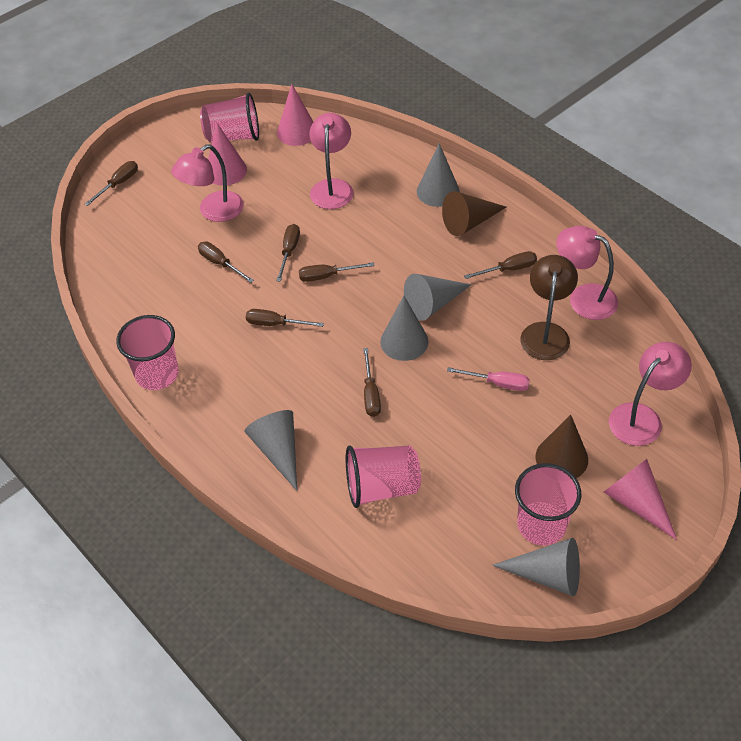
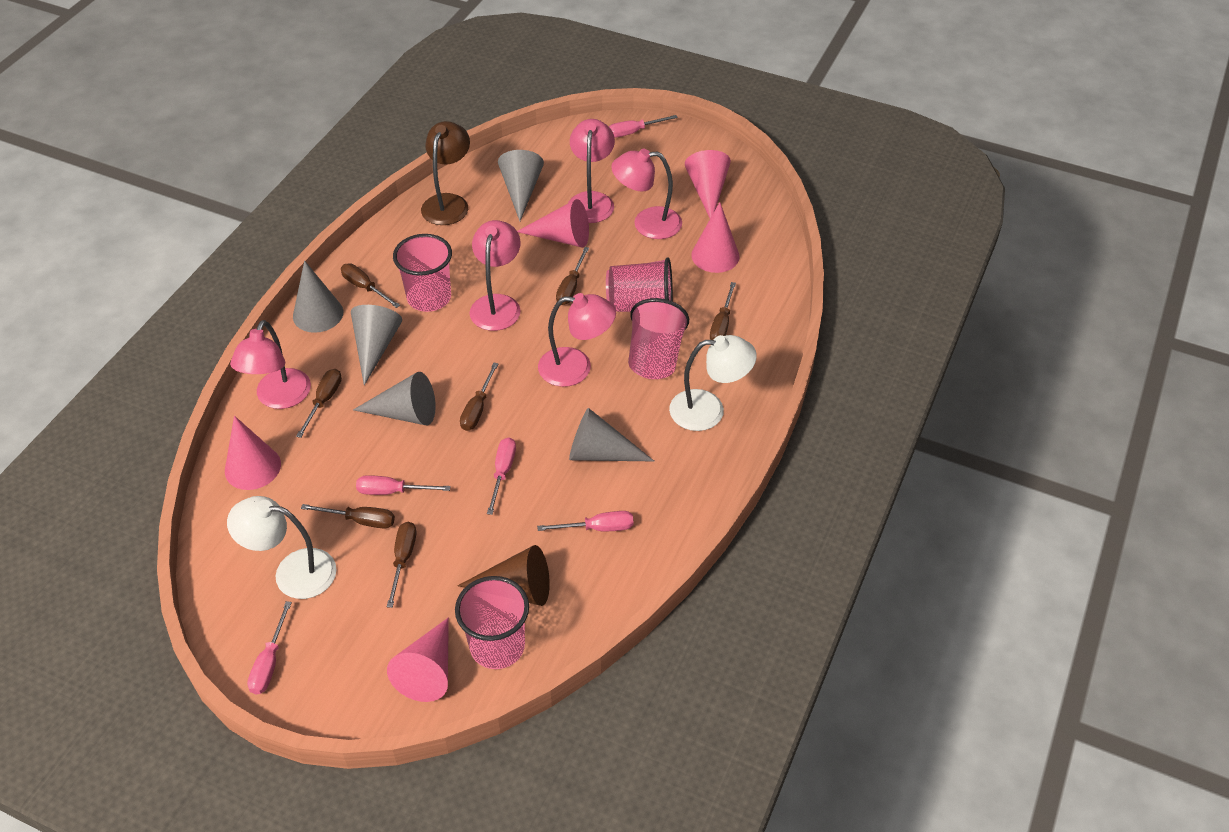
brown cone: 2 -> 1
pink cone: 3 -> 5
pink lamp: 4 -> 5
pink screwdriver: 1 -> 5
white lamp: 0 -> 2

